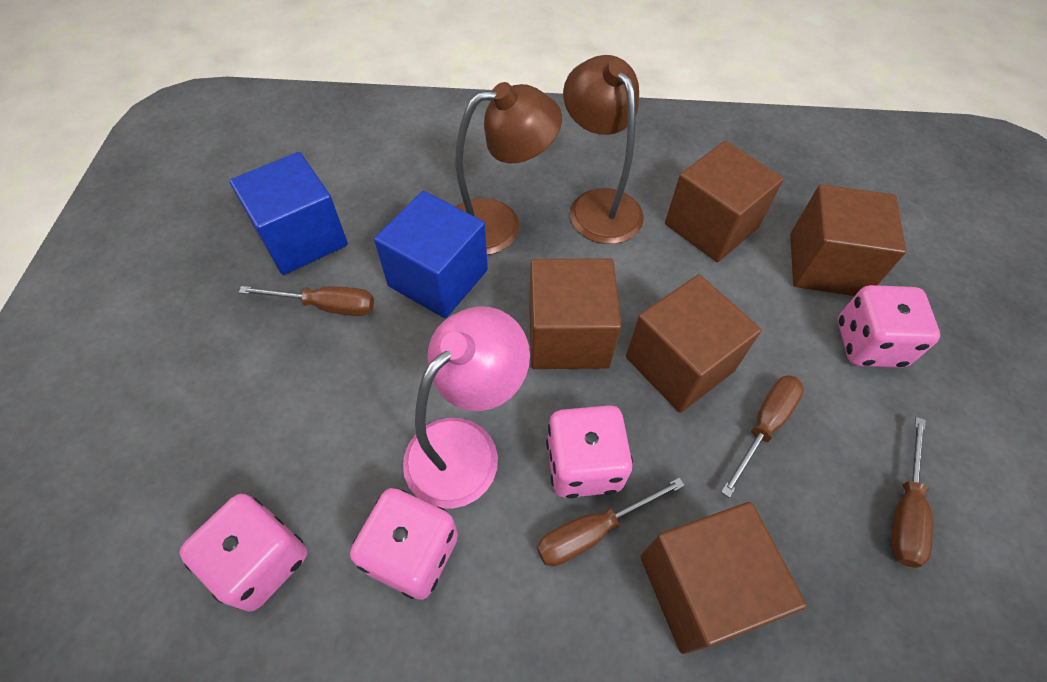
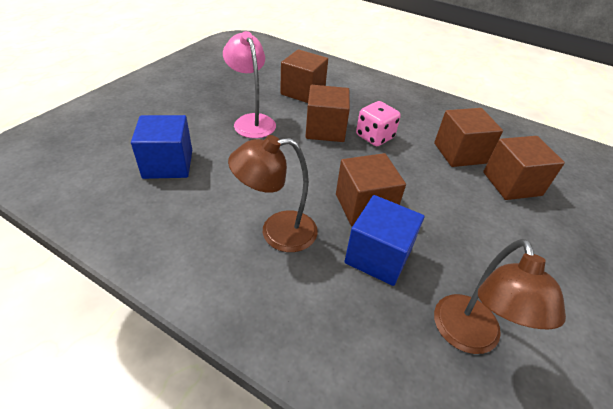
brown screwdriver: 4 -> 0
pink dice: 4 -> 1

